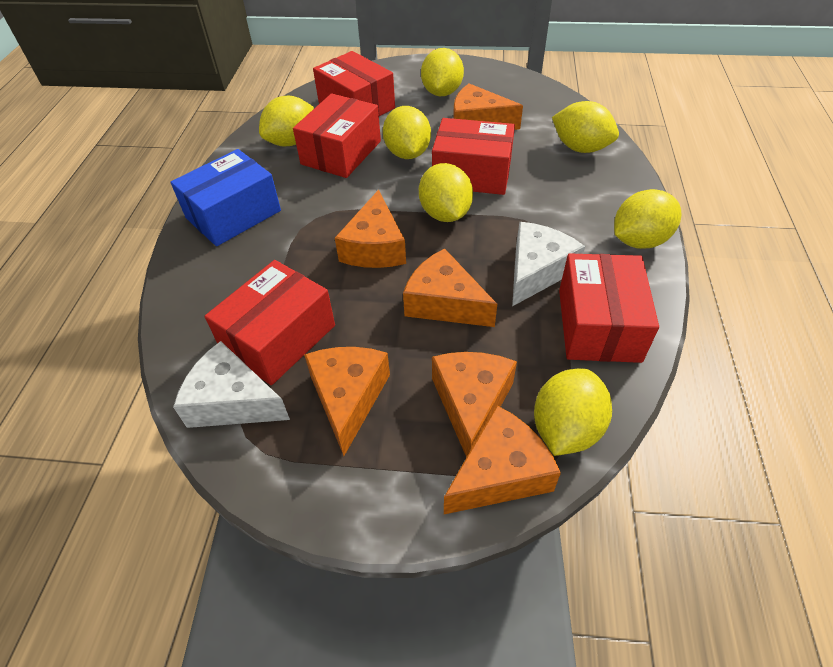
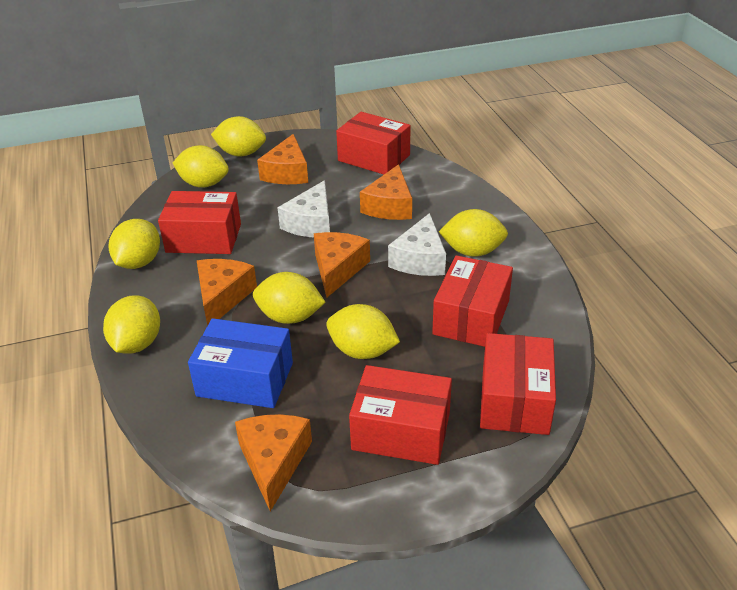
orange cheese: 6 -> 5

